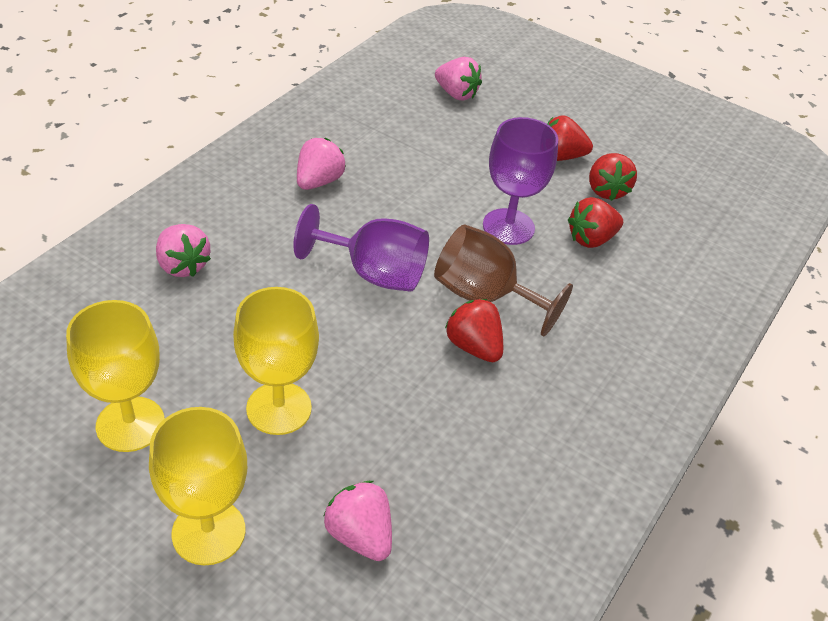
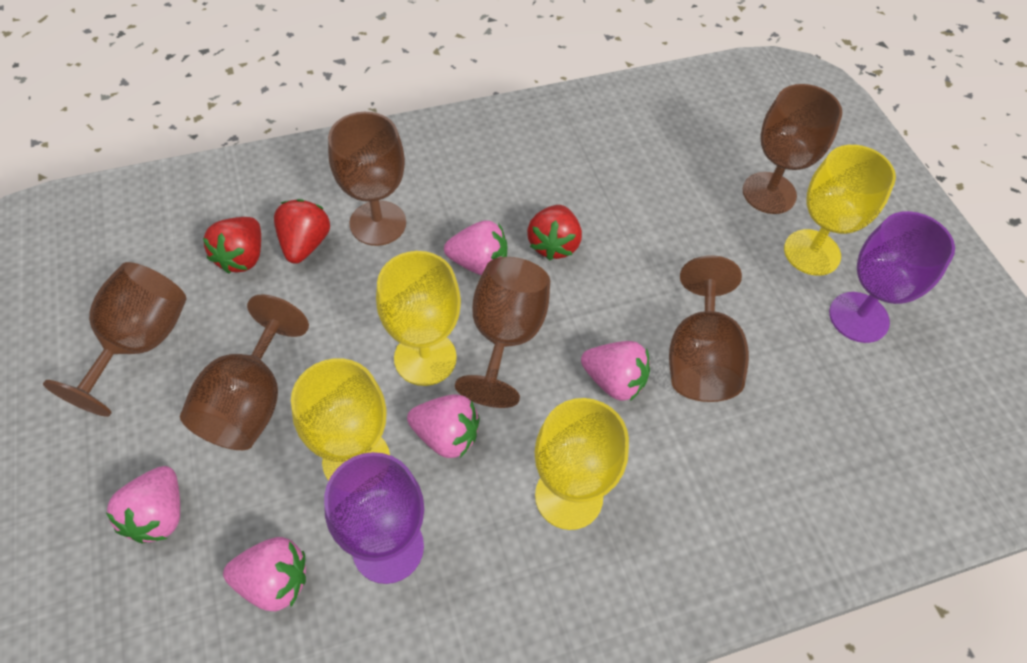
brown goblet: 1 -> 6
pink strawberry: 4 -> 5
red strawberry: 4 -> 3
yellow goblet: 3 -> 4

